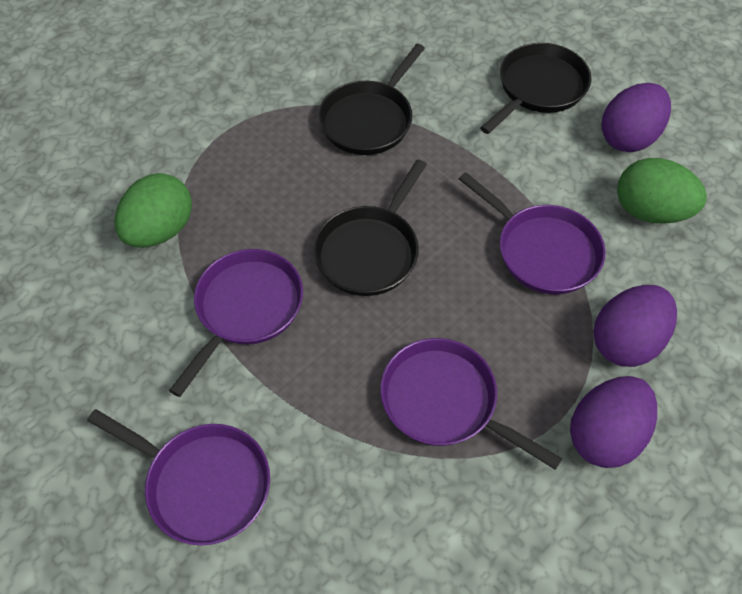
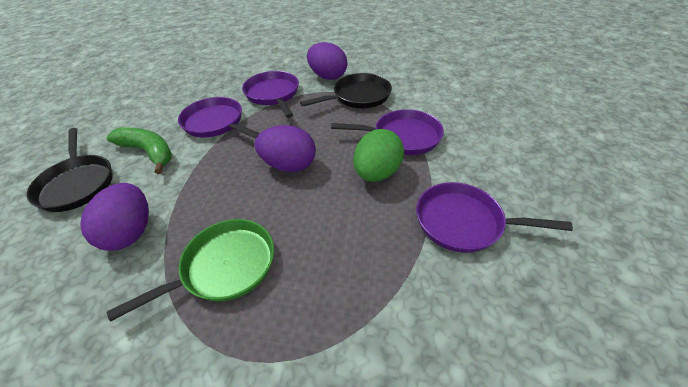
black pan: 3 -> 2
green banana: 0 -> 1
green egg: 2 -> 1
green pan: 0 -> 1

